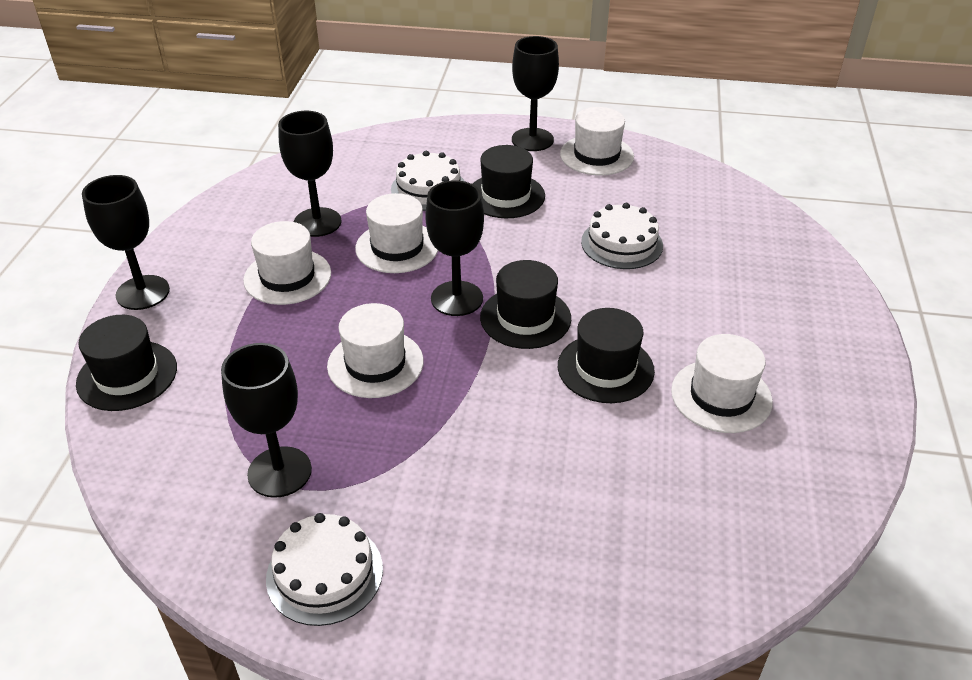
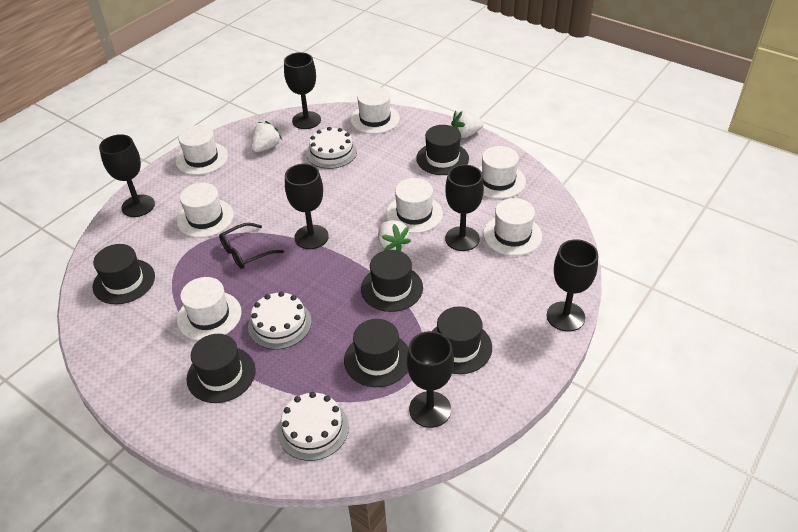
black glasses: 0 -> 1
black goblet: 5 -> 6
black hat: 4 -> 6
white hat: 5 -> 7
white strawberry: 0 -> 3

